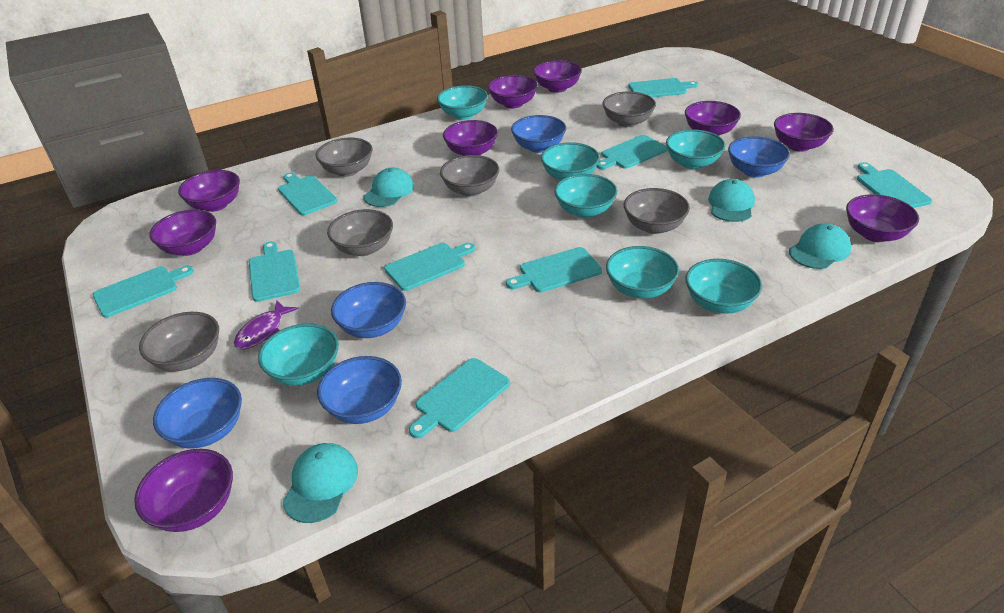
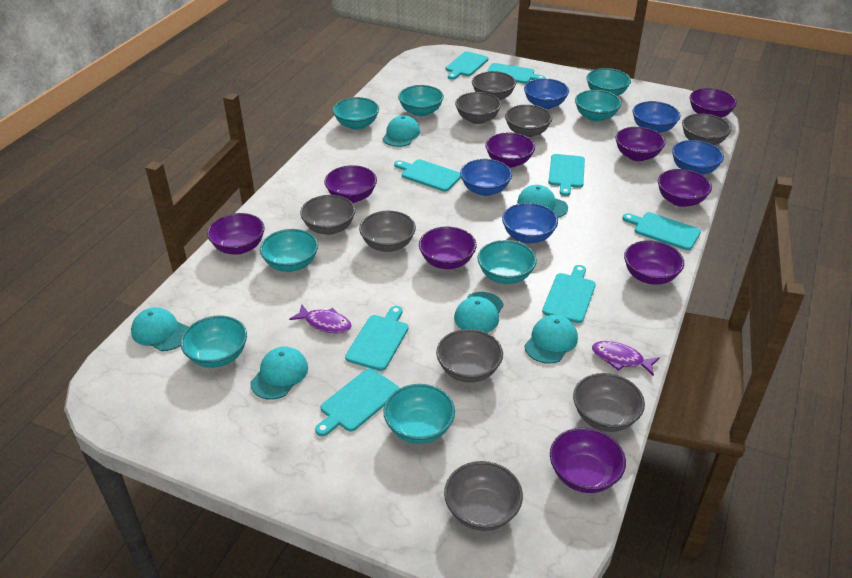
grey bowl: 6 -> 9
purple fish: 1 -> 2
turquoise bowl: 7 -> 8
turquoise cap: 4 -> 6
turquoise cutting board: 9 -> 8

